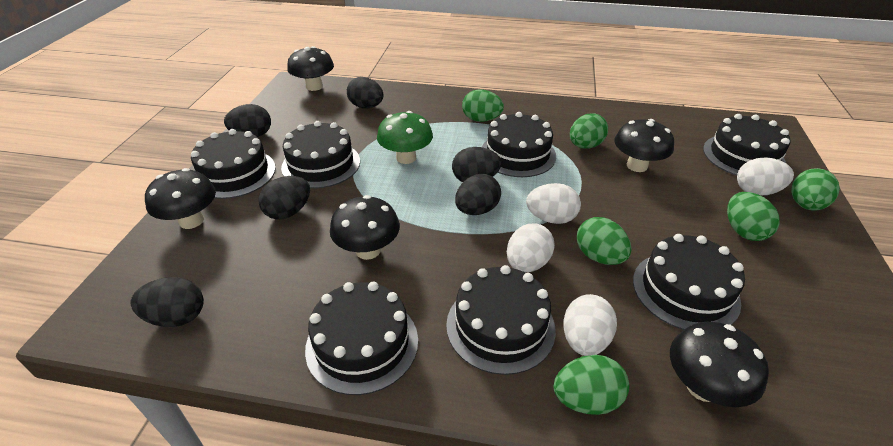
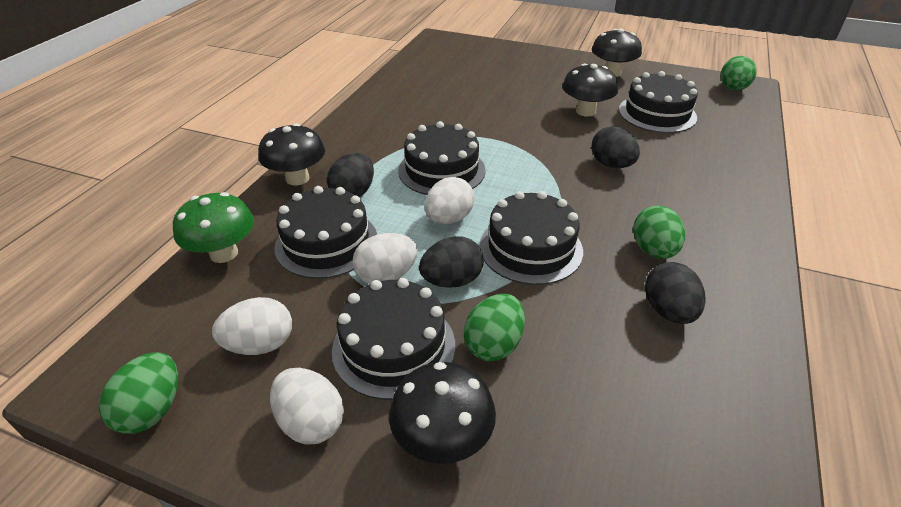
black cake: 7 -> 5
black egg: 6 -> 4
black mushroom: 5 -> 4
green egg: 6 -> 4

